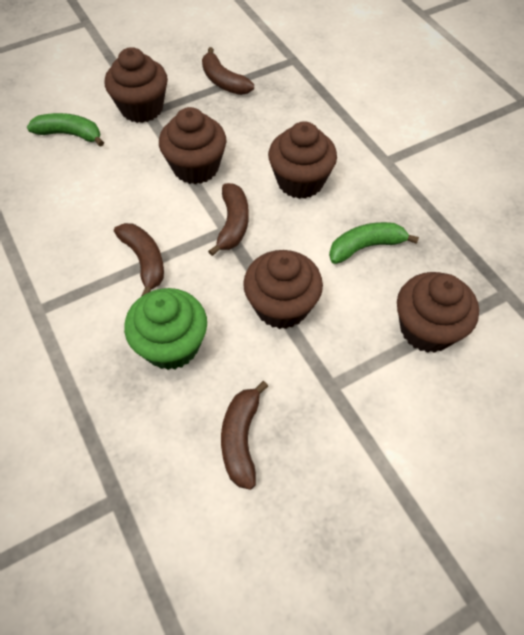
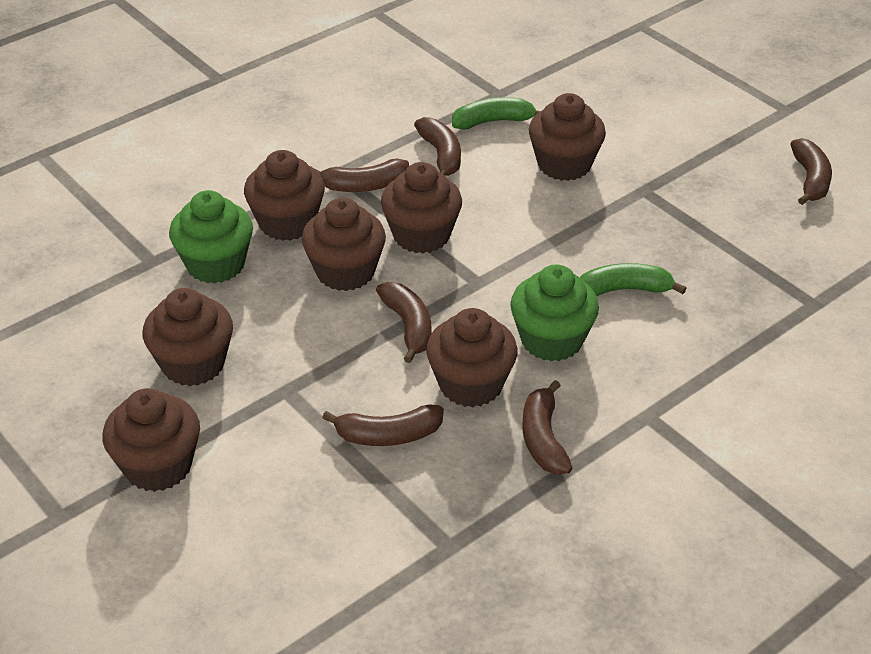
brown banana: 4 -> 6
brown cupcake: 5 -> 7
green cupcake: 1 -> 2

